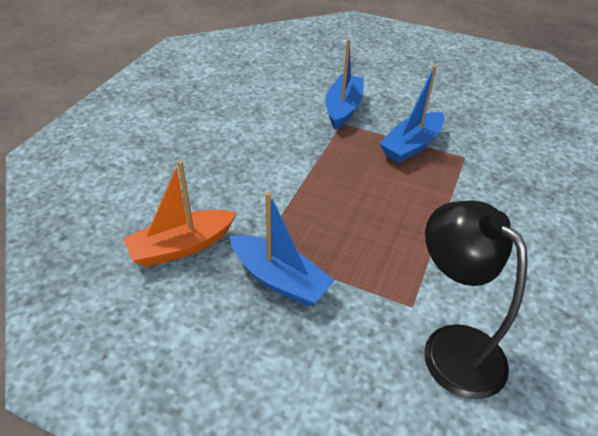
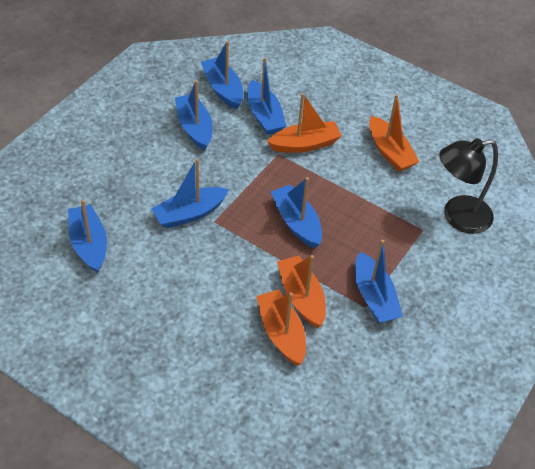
blue boat: 3 -> 7
orange boat: 1 -> 4

